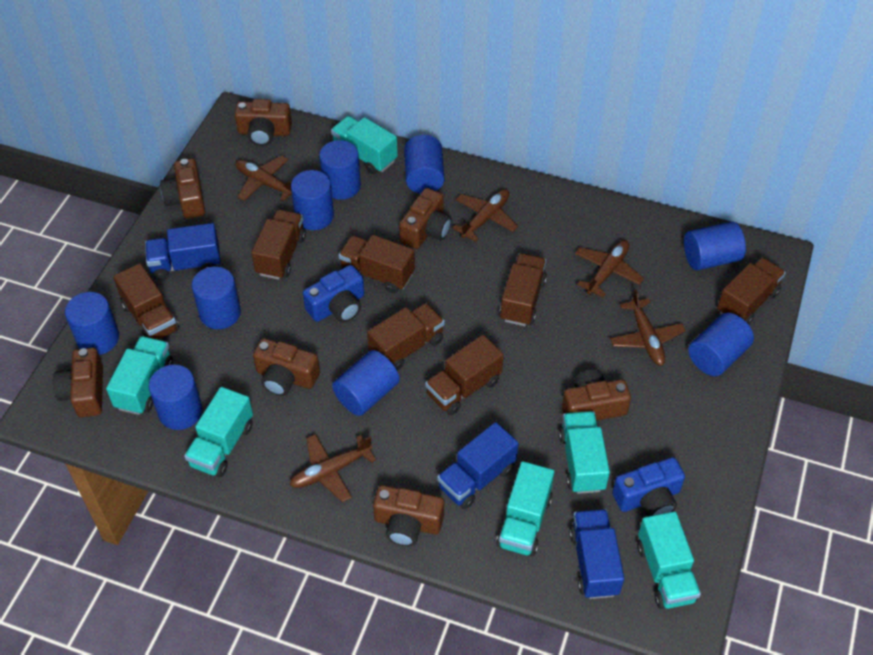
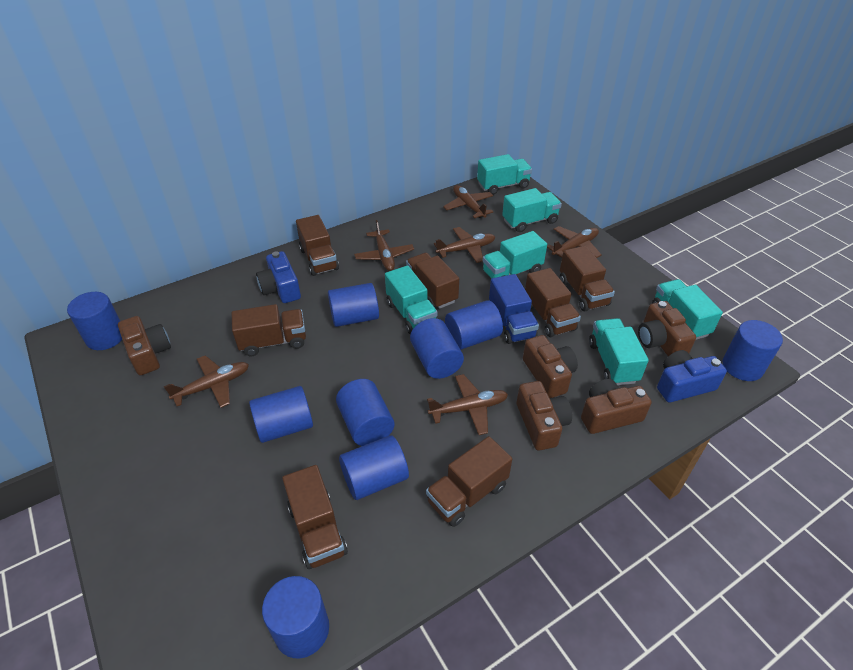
blue truck: 3 -> 1
brown camera: 7 -> 5
brown plane: 5 -> 6

